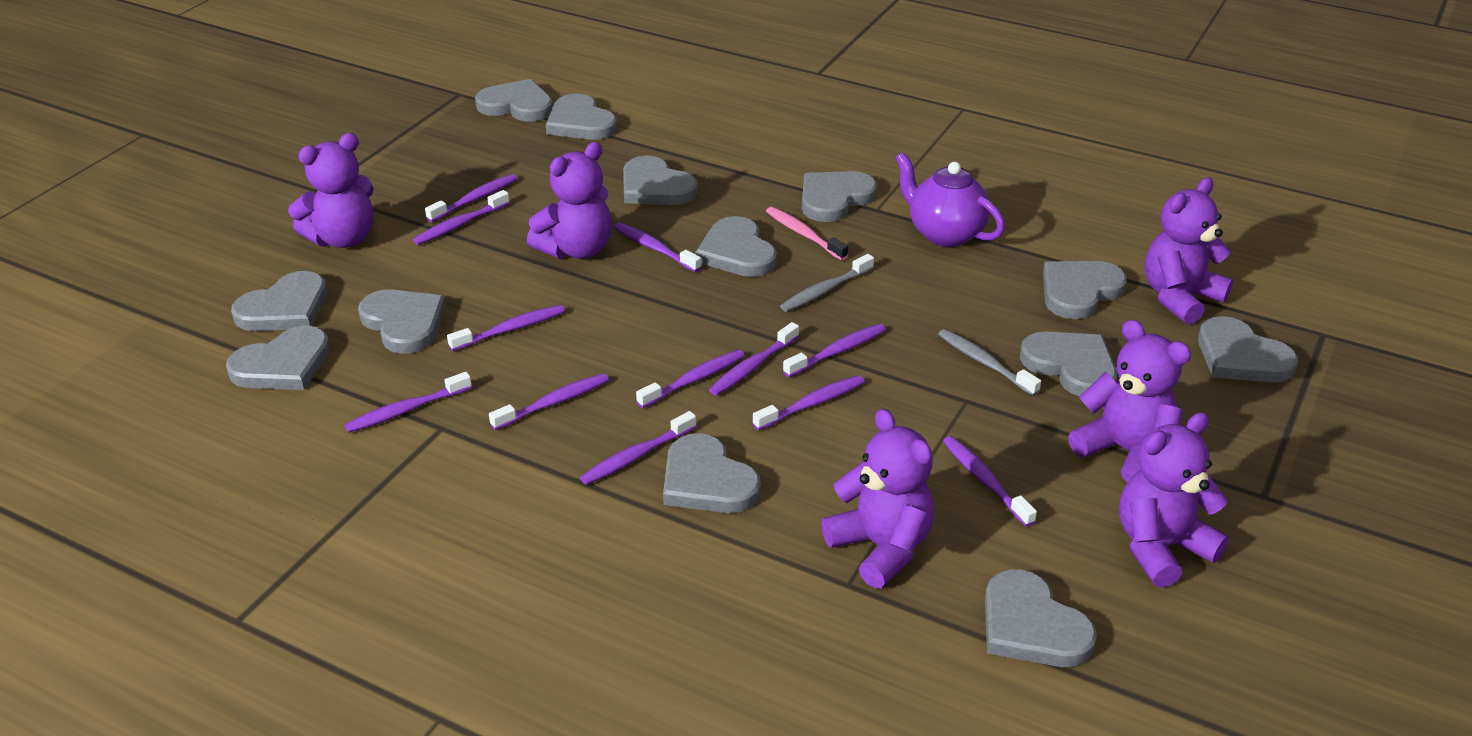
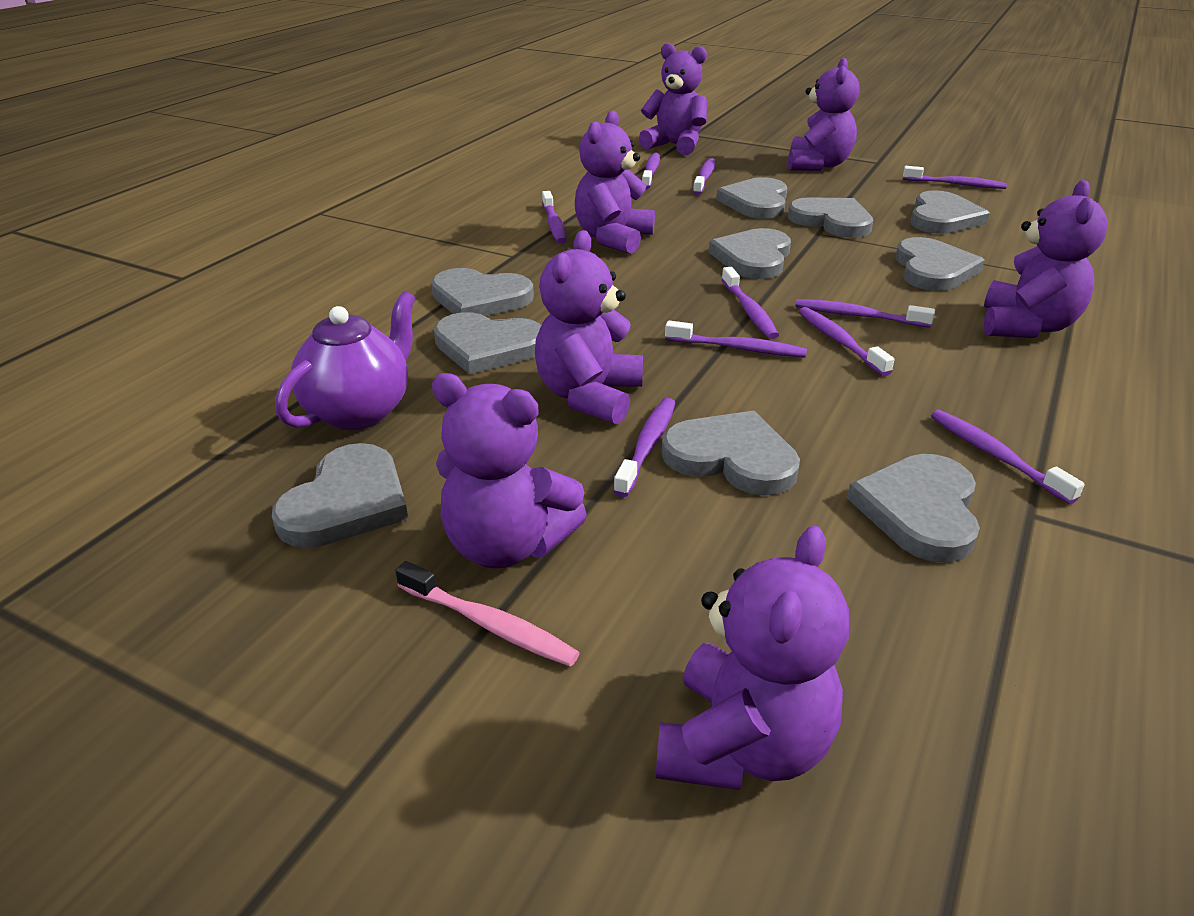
grey heart: 13 -> 10
grey toothbrush: 2 -> 0
purple teddy bear: 6 -> 7
purple toothbrush: 12 -> 10

